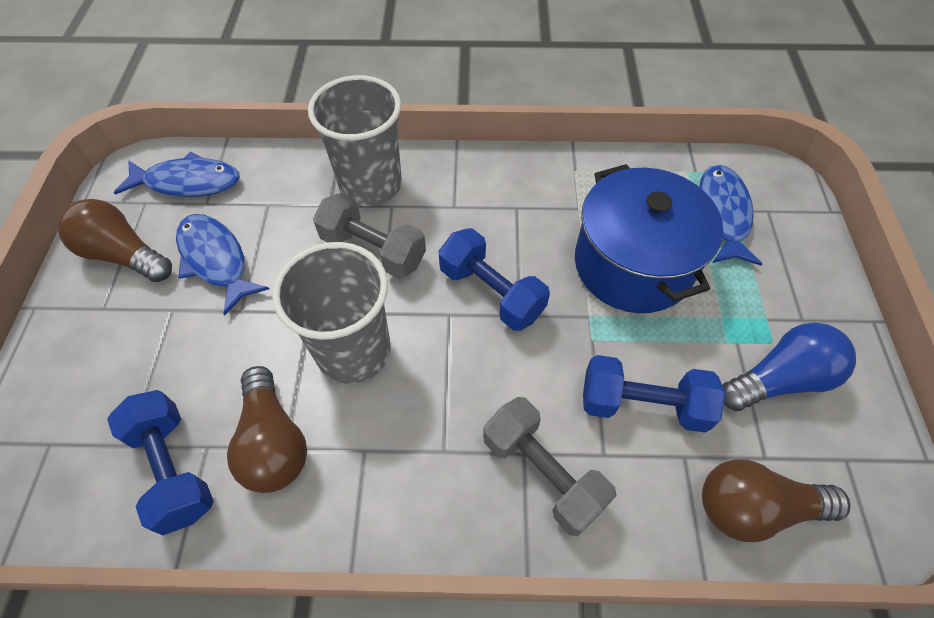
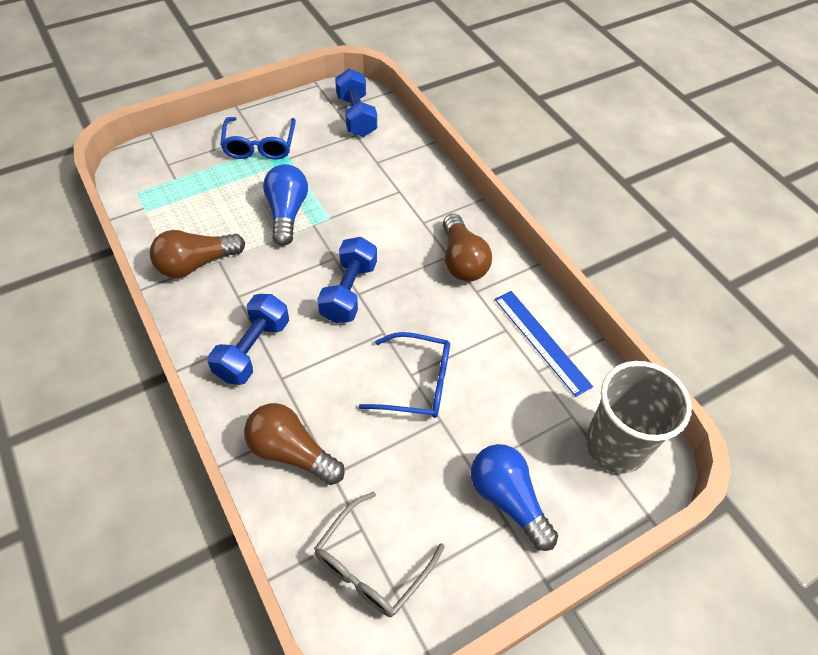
blue fish: 3 -> 0
blue glasses: 0 -> 2
blue light bulb: 1 -> 2
blue pot: 1 -> 0
blue ruler: 0 -> 1
grey cup: 2 -> 1
grey dumbbell: 2 -> 0
grey glasses: 0 -> 1

